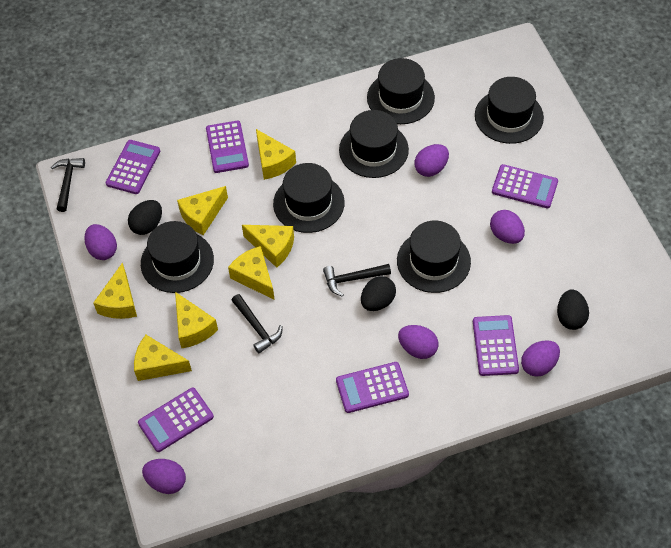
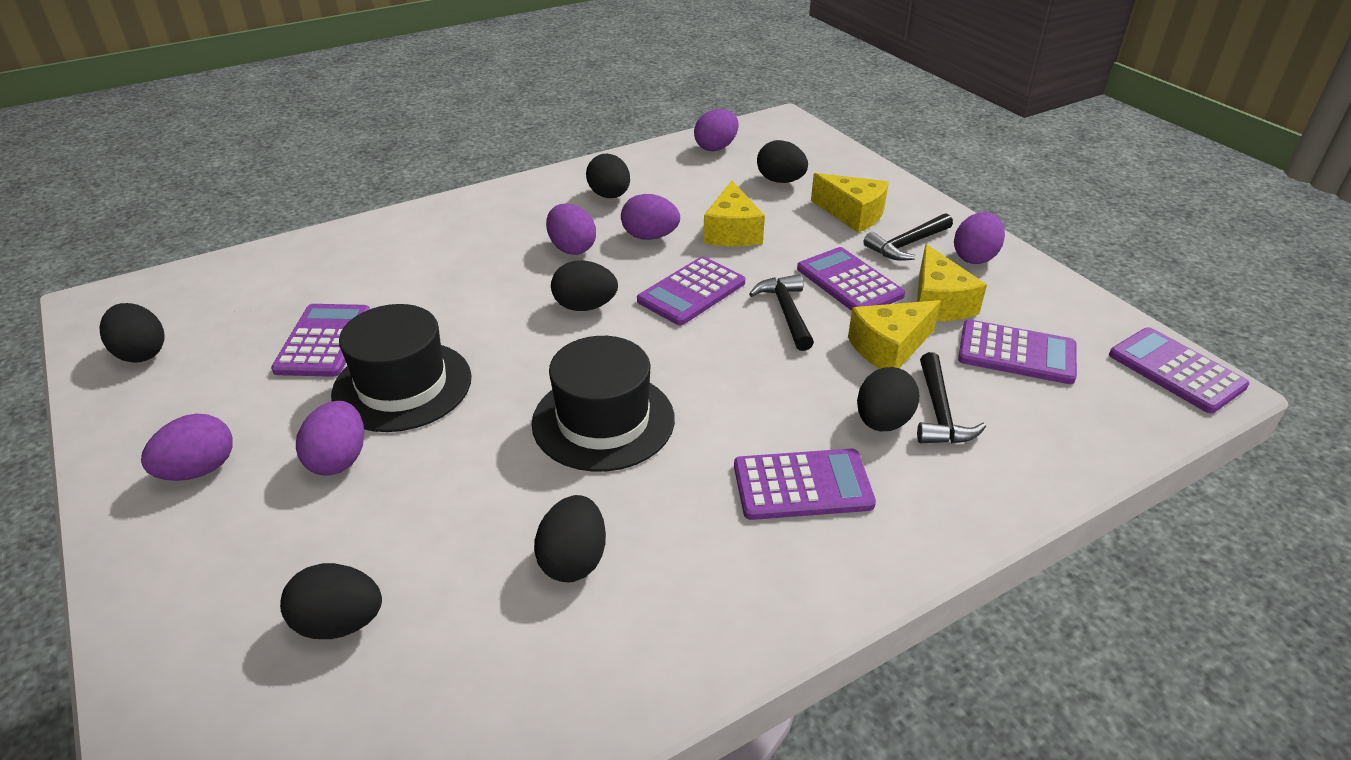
black egg: 3 -> 7
black hat: 6 -> 2
yellow cheese: 7 -> 4

